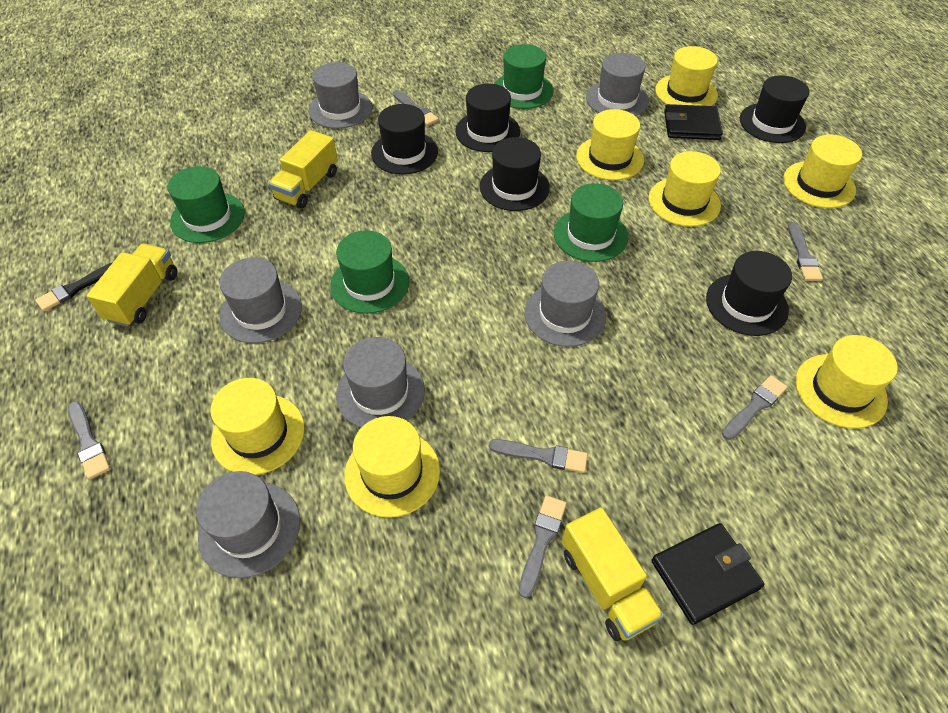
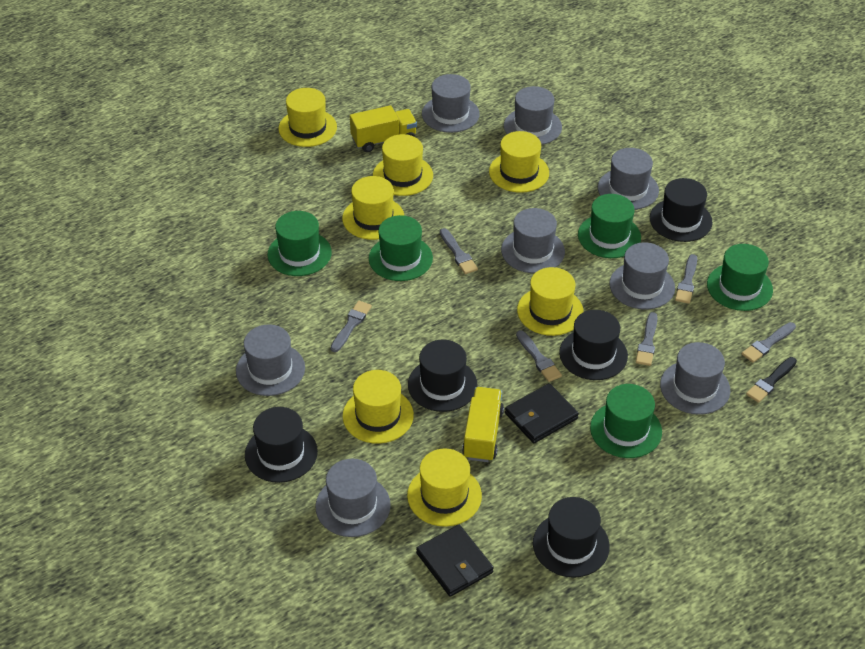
green hat: 4 -> 5
grey hat: 6 -> 8
yellow truck: 3 -> 2

